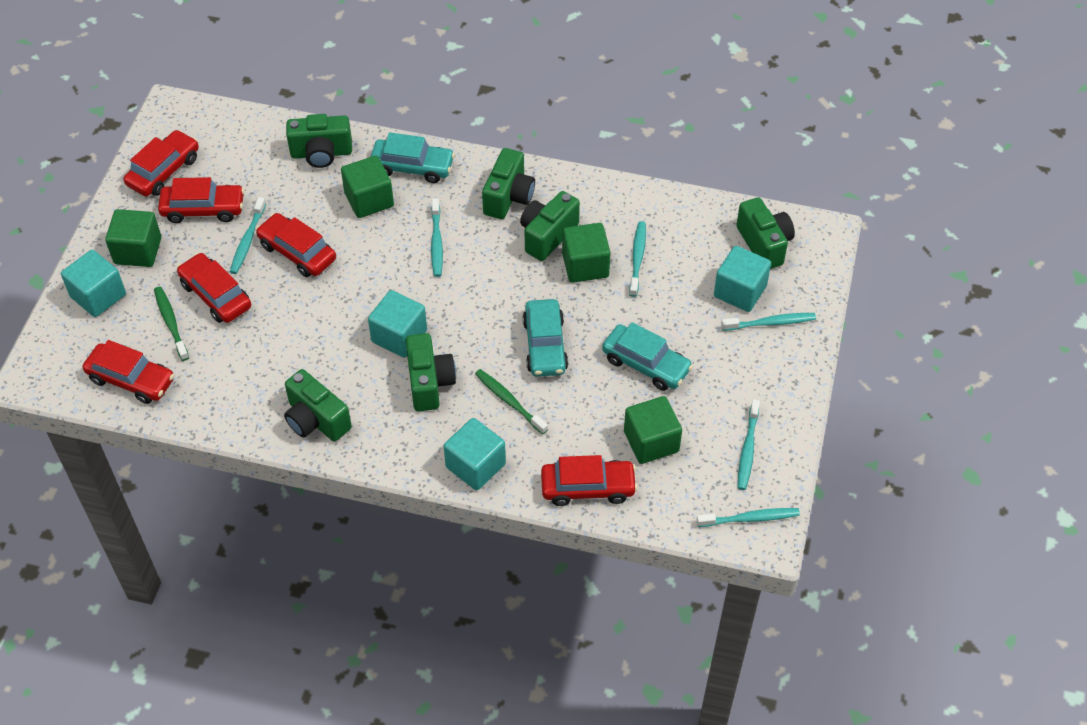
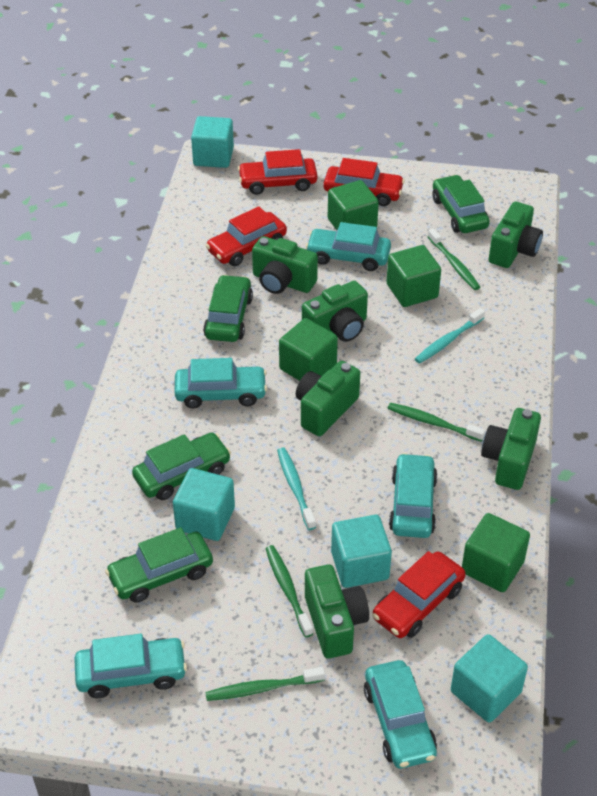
green car: 0 -> 4
green toothbrush: 2 -> 4
red car: 6 -> 4
turquoise car: 3 -> 5
turquoise toothbrush: 6 -> 2

